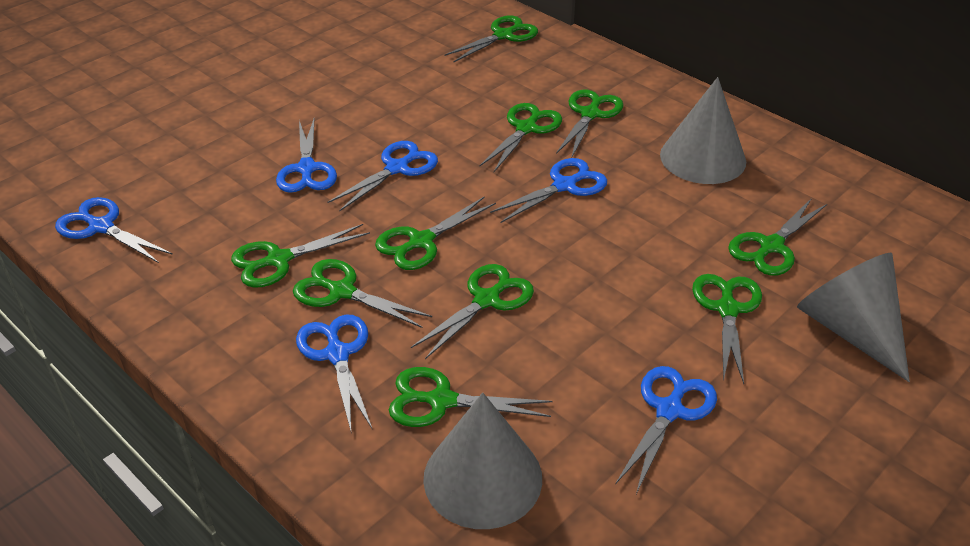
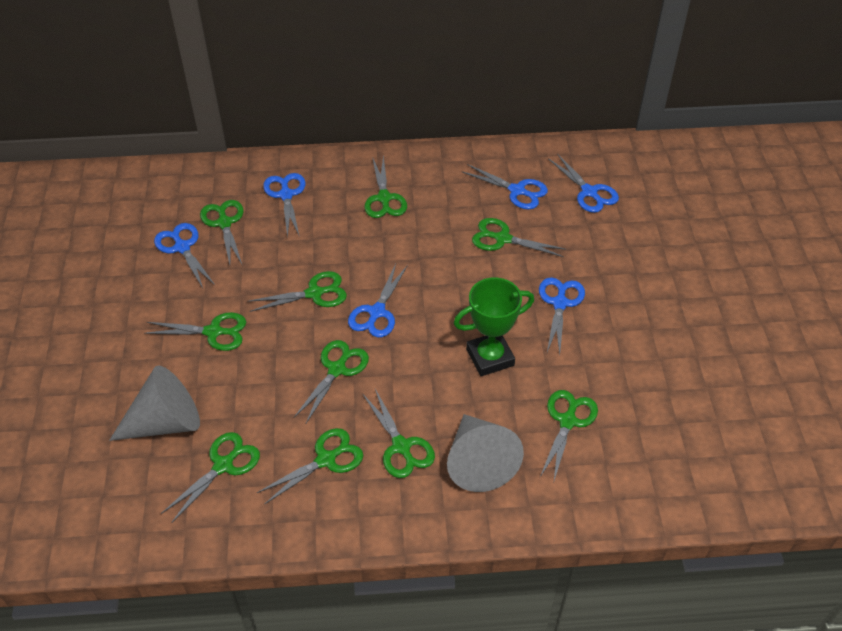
green trophy: 0 -> 1
grey cone: 3 -> 2

